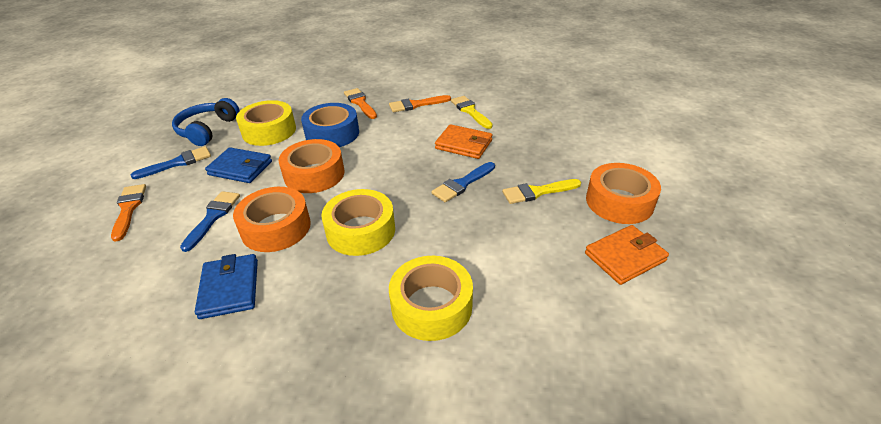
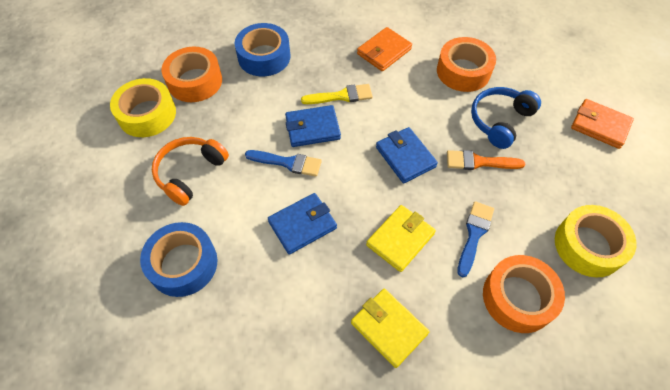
blue brush: 3 -> 2
blue tape: 1 -> 2
blue wallet: 2 -> 3
orange brush: 3 -> 1
orange headphones: 0 -> 1
yellow brush: 2 -> 1
yellow tape: 3 -> 2
yellow wallet: 0 -> 2

